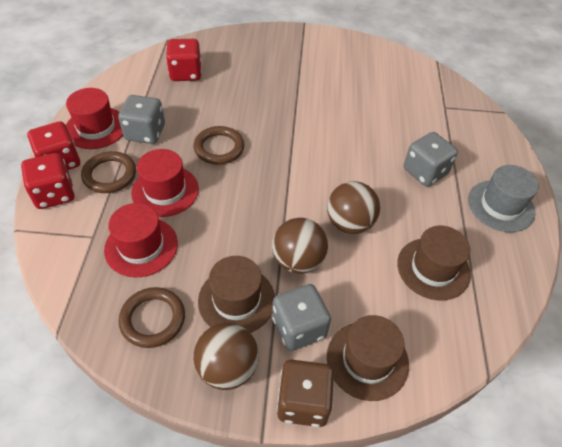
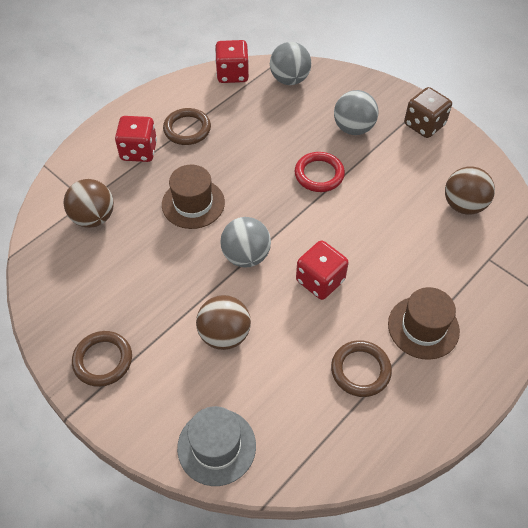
brown hat: 3 -> 2
grey ball: 0 -> 3
grey dice: 3 -> 0
red hat: 3 -> 0
red ring: 0 -> 1

